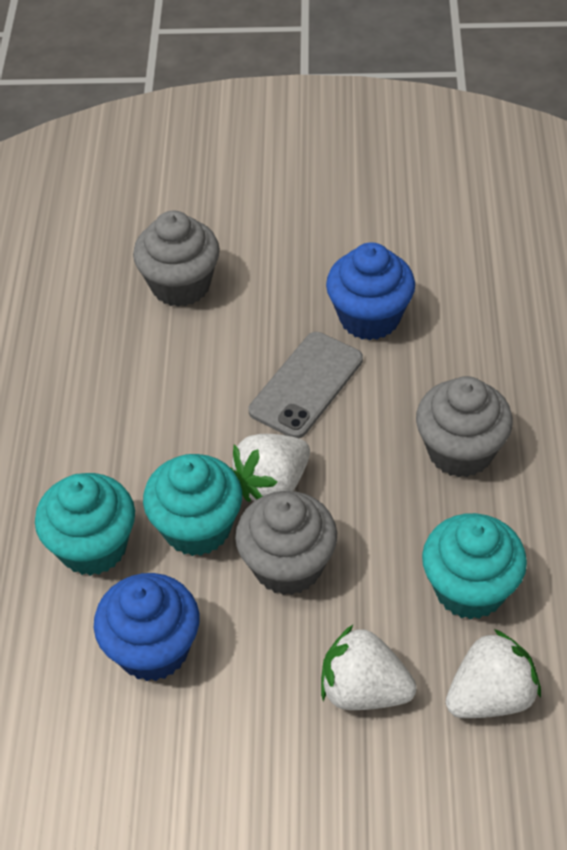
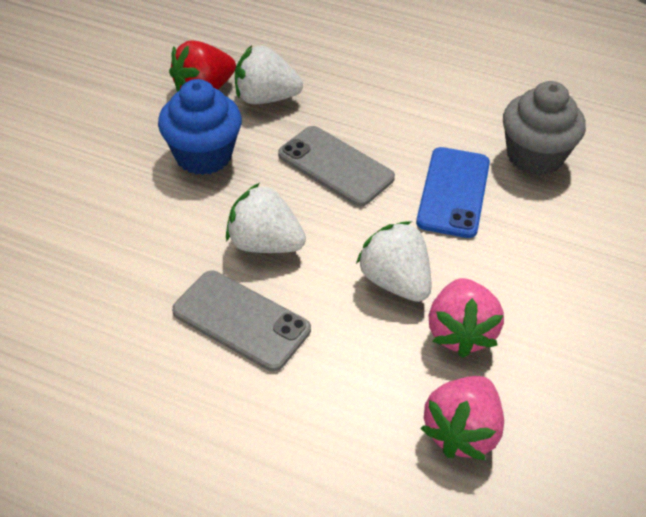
blue cupcake: 2 -> 1
blue phone: 0 -> 1
grey cupcake: 3 -> 1
grey phone: 1 -> 2
pink strawberry: 0 -> 2
red strawberry: 0 -> 1
turquoise cupcake: 3 -> 0

